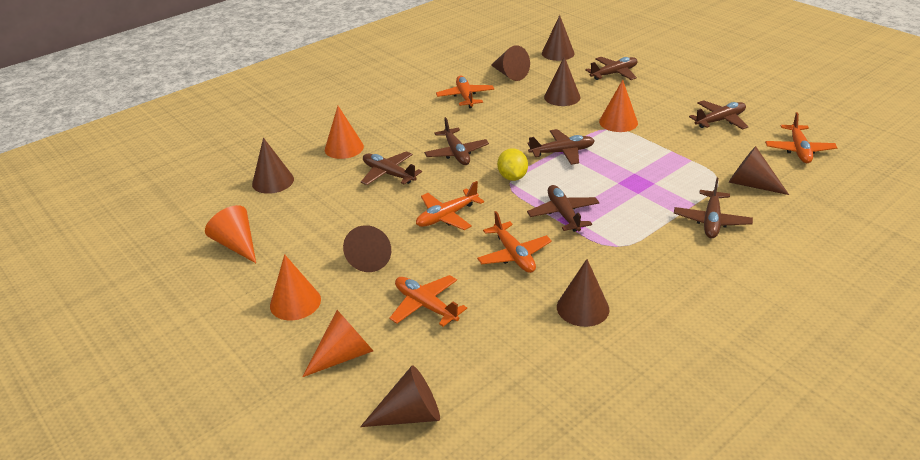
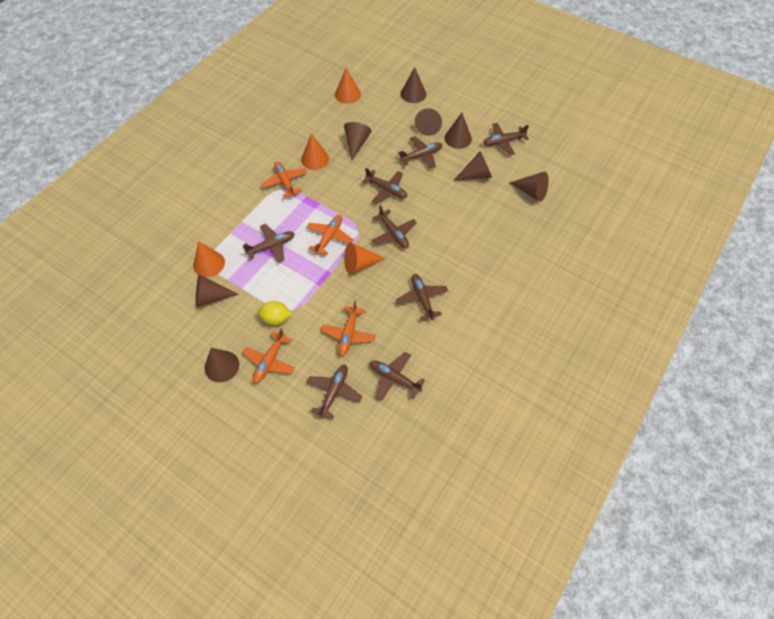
brown plane: 7 -> 8
orange cone: 5 -> 4
orange plane: 5 -> 4

